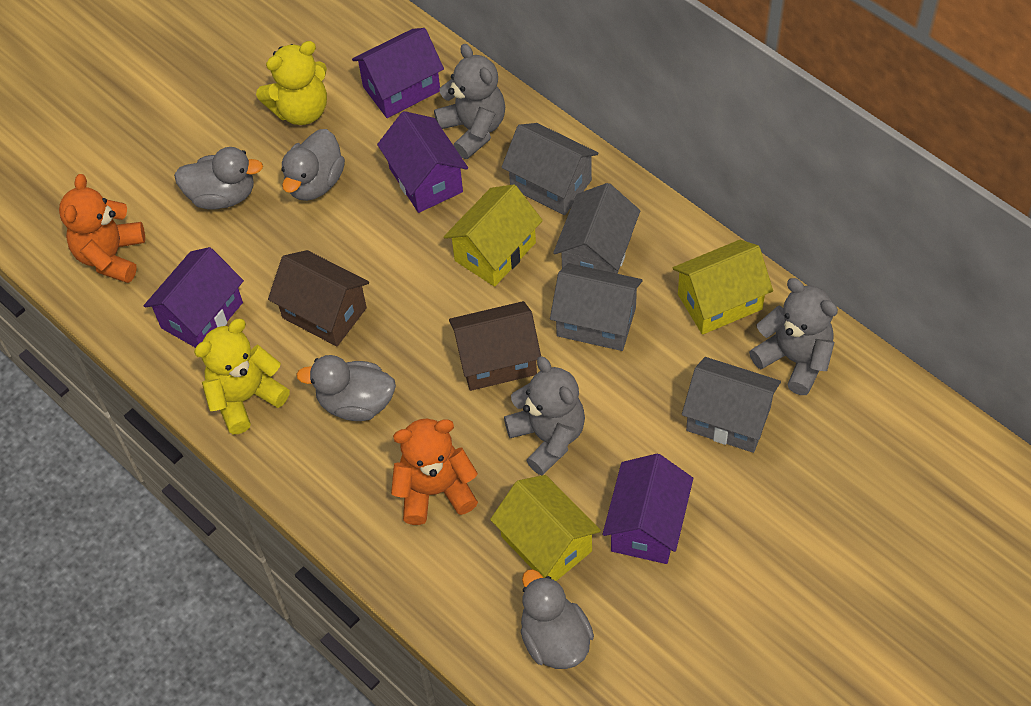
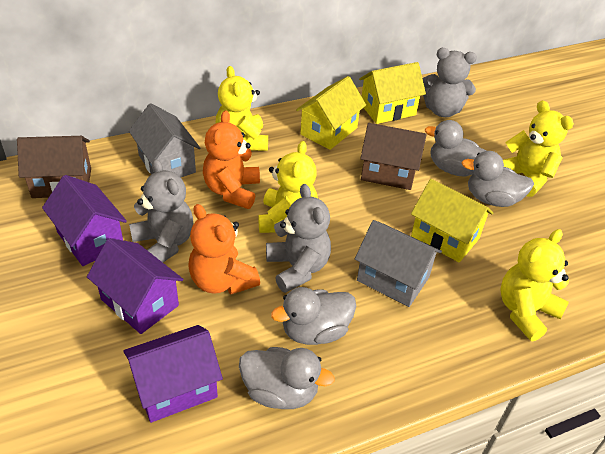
grey house: 4 -> 2
purple house: 4 -> 3
yellow teddy bear: 2 -> 4

